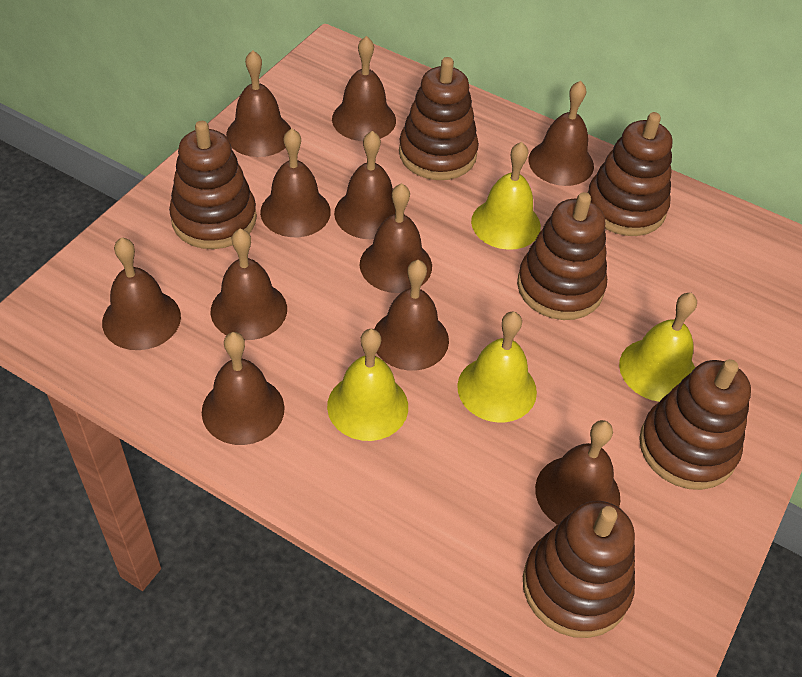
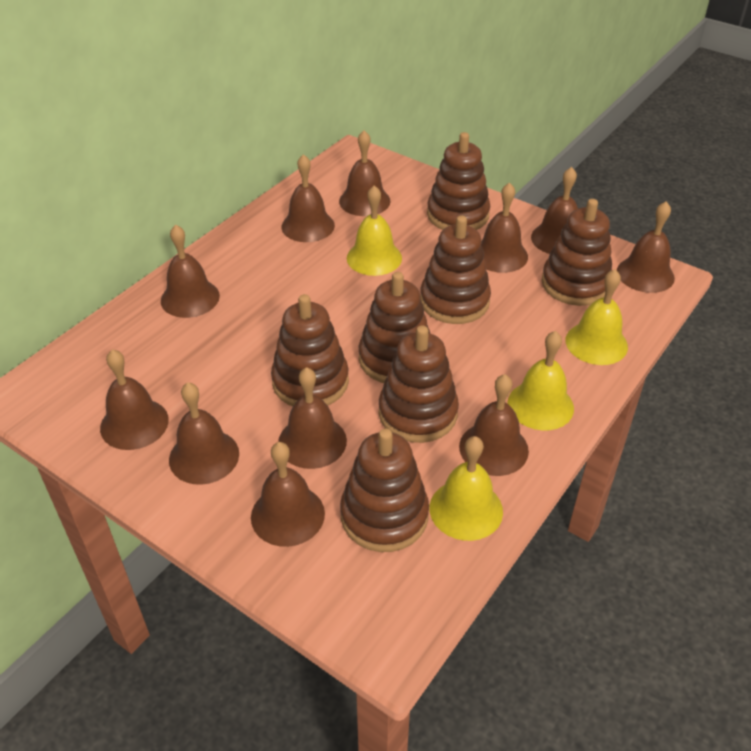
brown stacking toy: 6 -> 7

